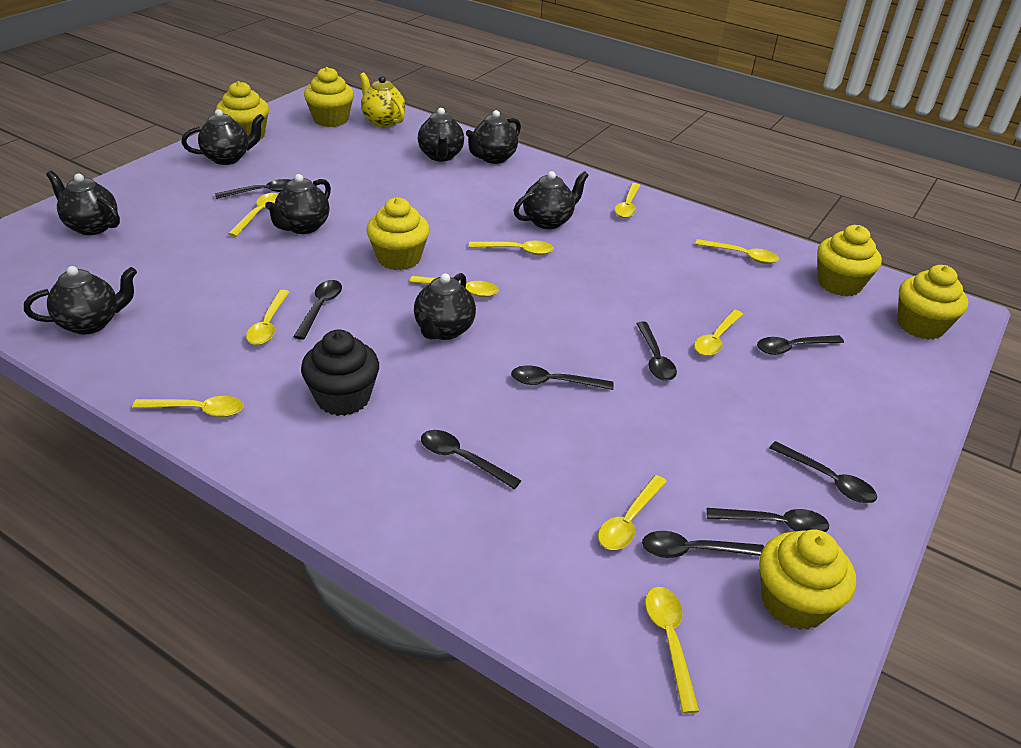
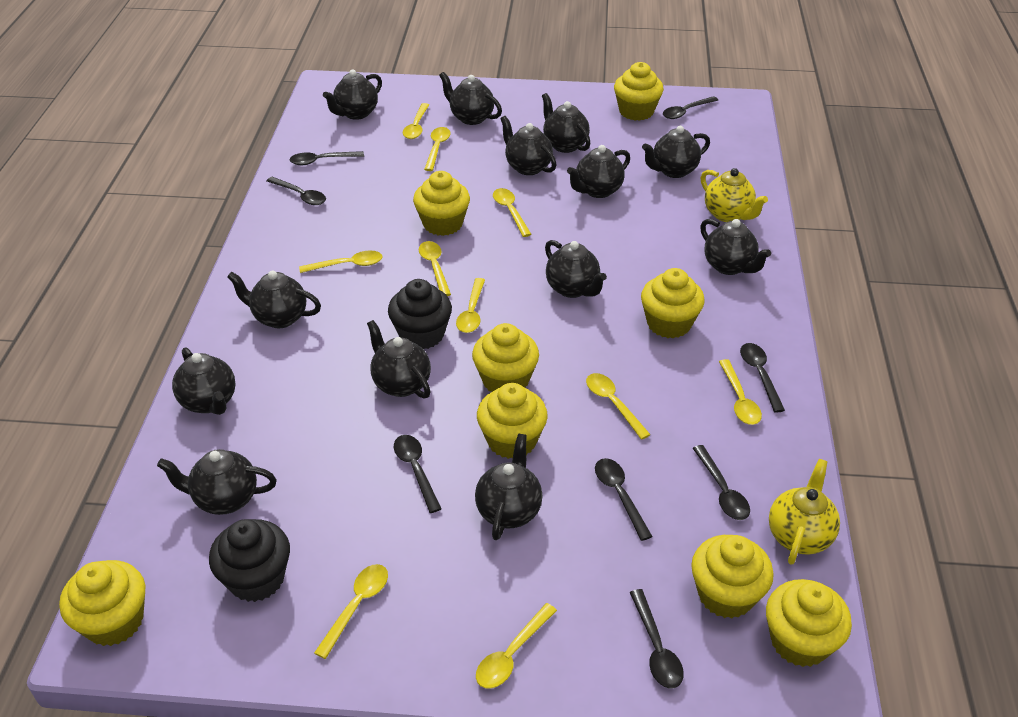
black cupcake: 1 -> 2
black spoon: 9 -> 8
black teapot: 8 -> 13
yellow cupcake: 6 -> 8
yellow teapot: 1 -> 2

